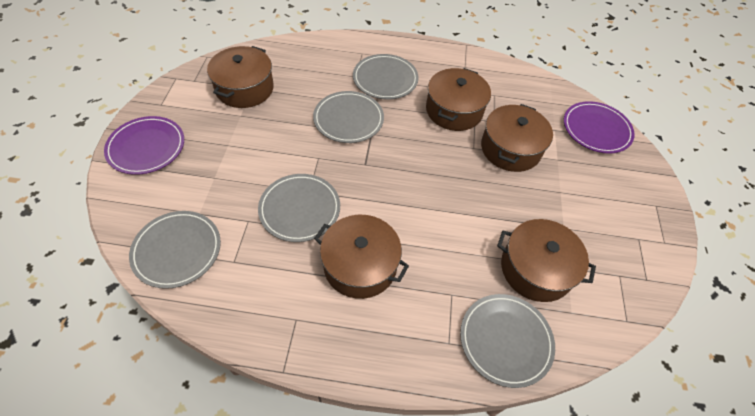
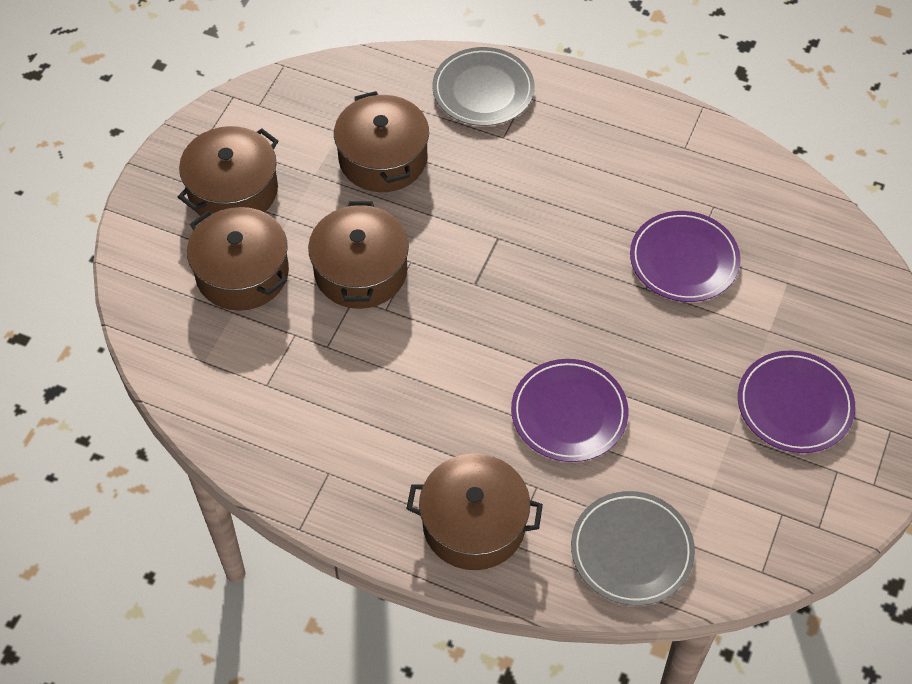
grey plate: 5 -> 2
purple plate: 2 -> 3

